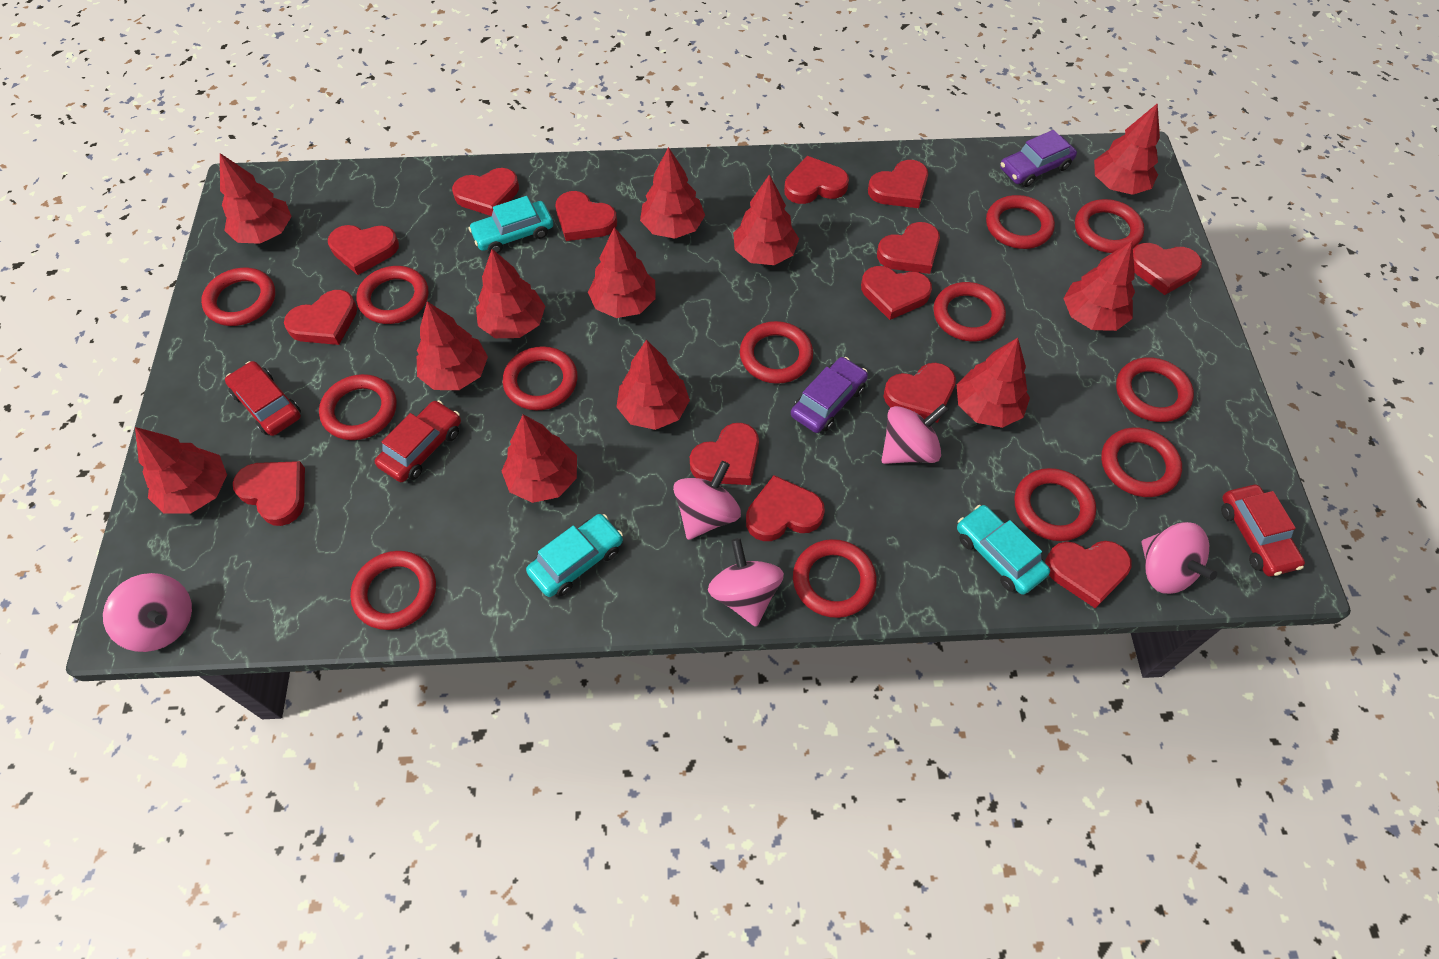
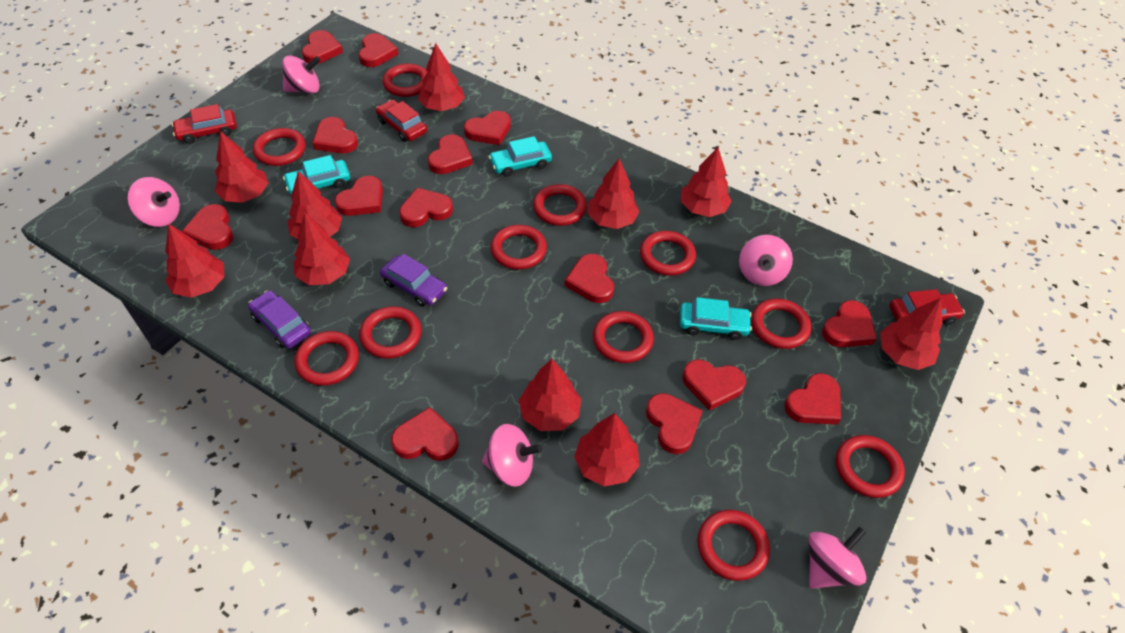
red ring: 13 -> 11
red tree: 12 -> 10

